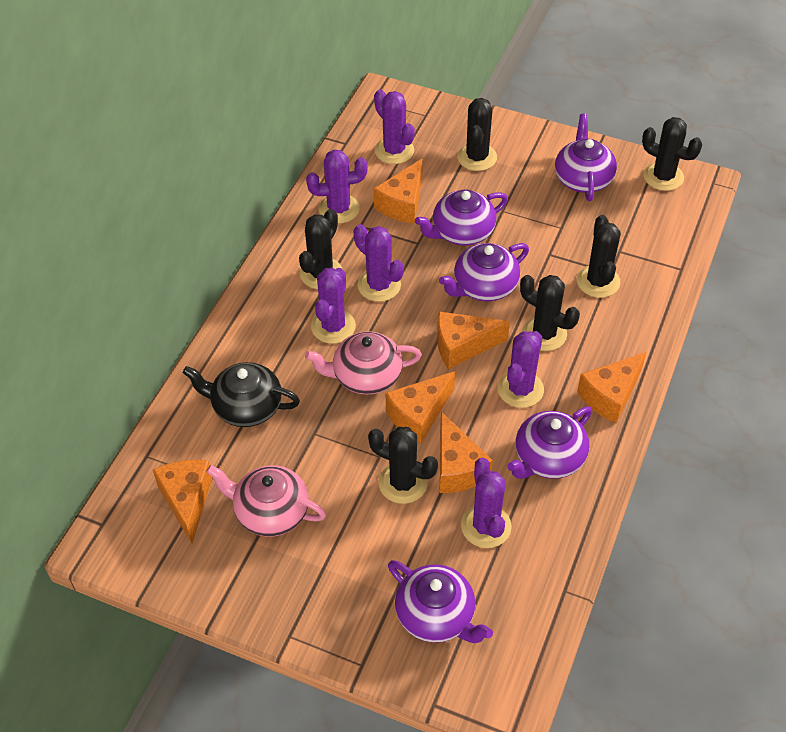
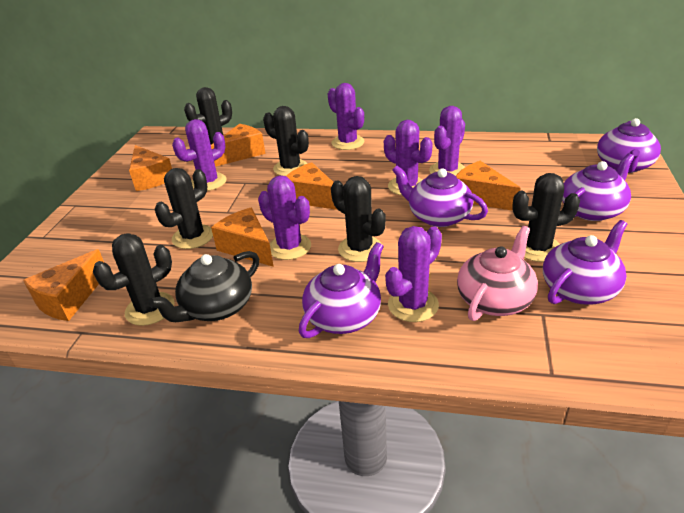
pink teapot: 2 -> 1

